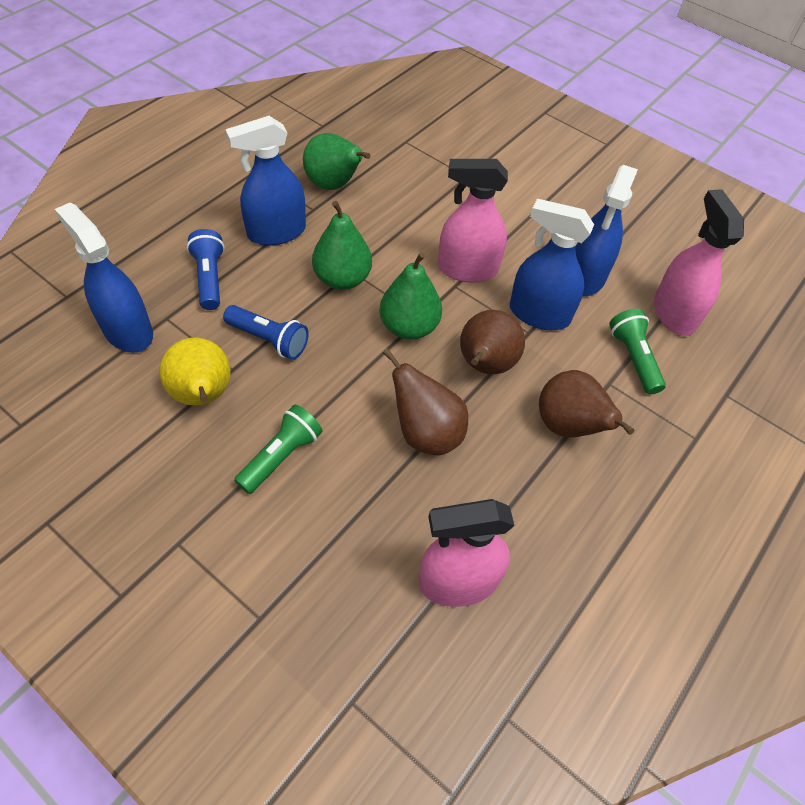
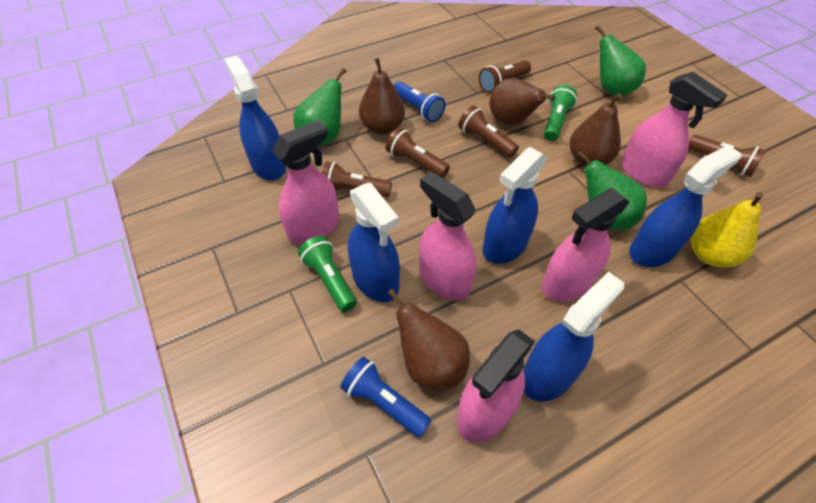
blue spray bottle: 4 -> 5
brown flashlight: 0 -> 5
brown pear: 3 -> 4
pink spray bottle: 3 -> 5

